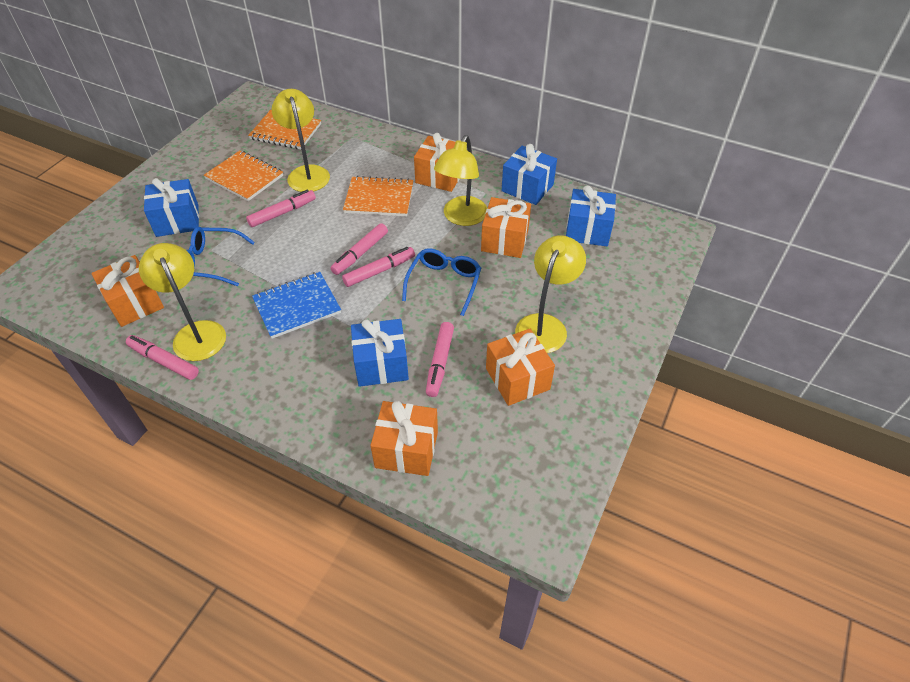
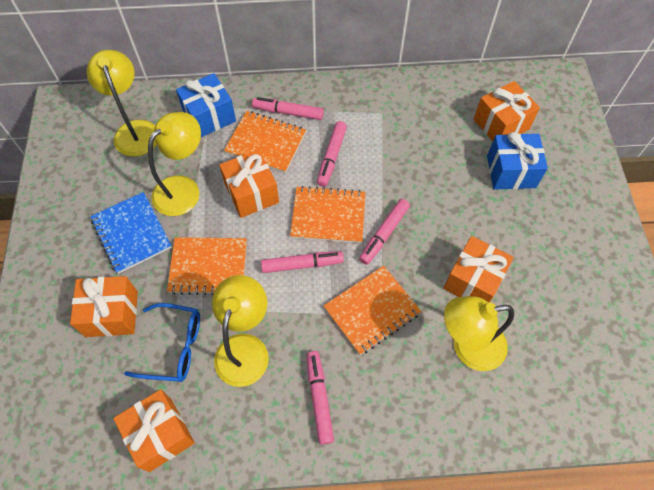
blue gift: 4 -> 2
blue glasses: 2 -> 1
orange notebook: 3 -> 4

